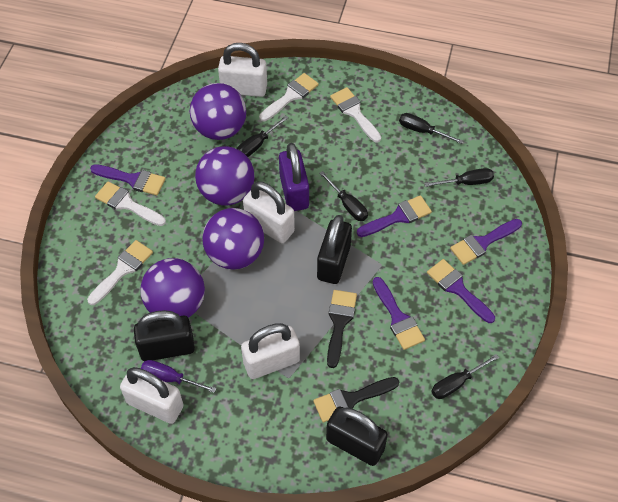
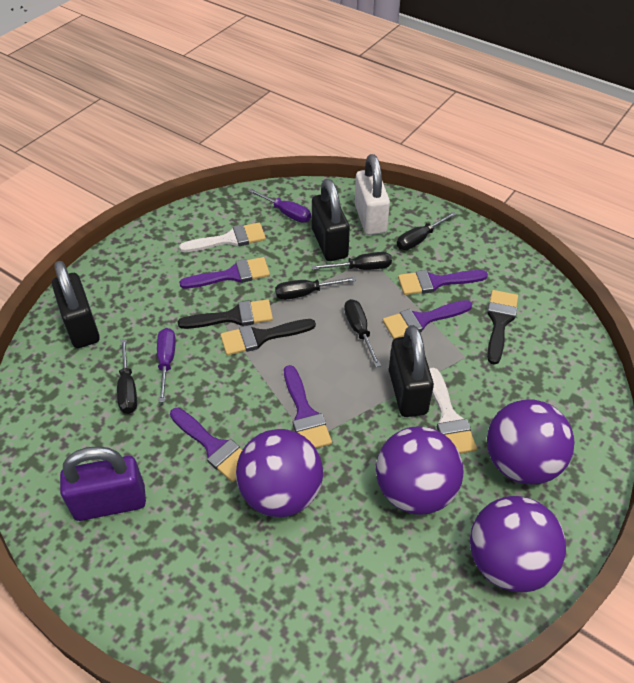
black brush: 2 -> 3
purple screwdriver: 1 -> 2
white brush: 4 -> 2
white padlock: 4 -> 1

